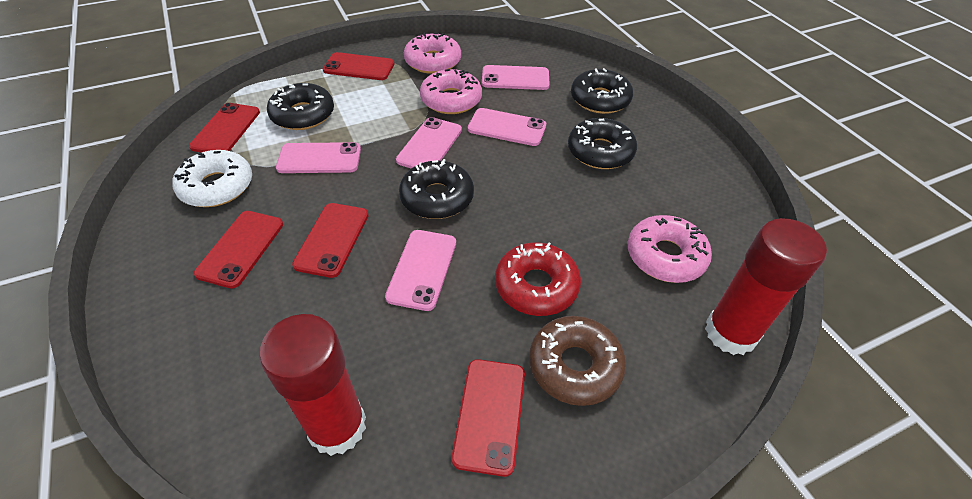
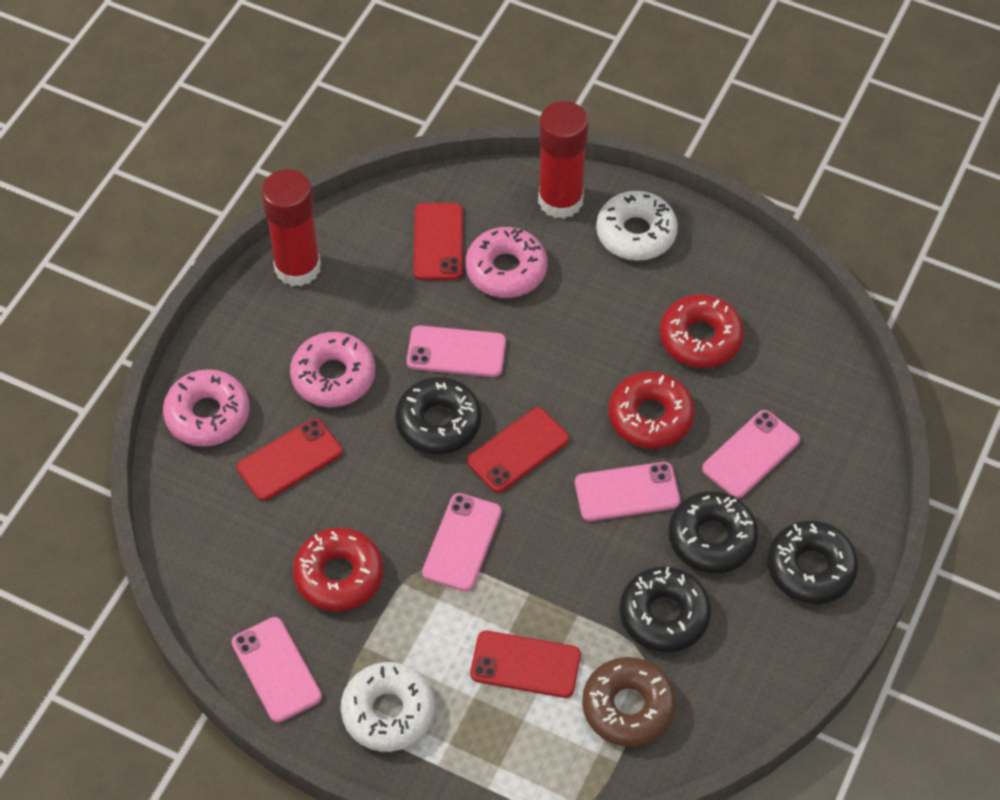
red donut: 1 -> 3
red phone: 5 -> 4
white donut: 1 -> 2

